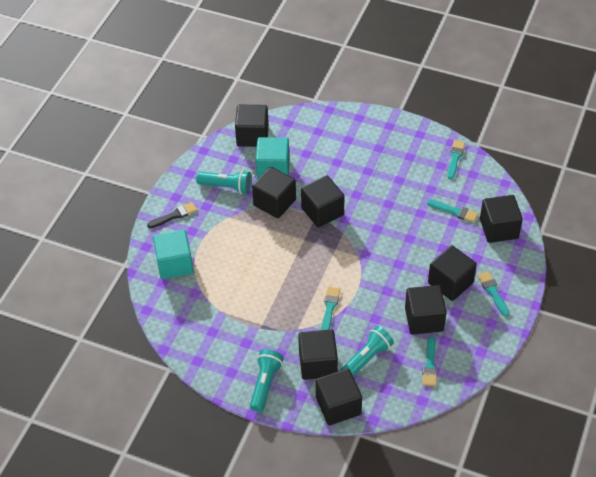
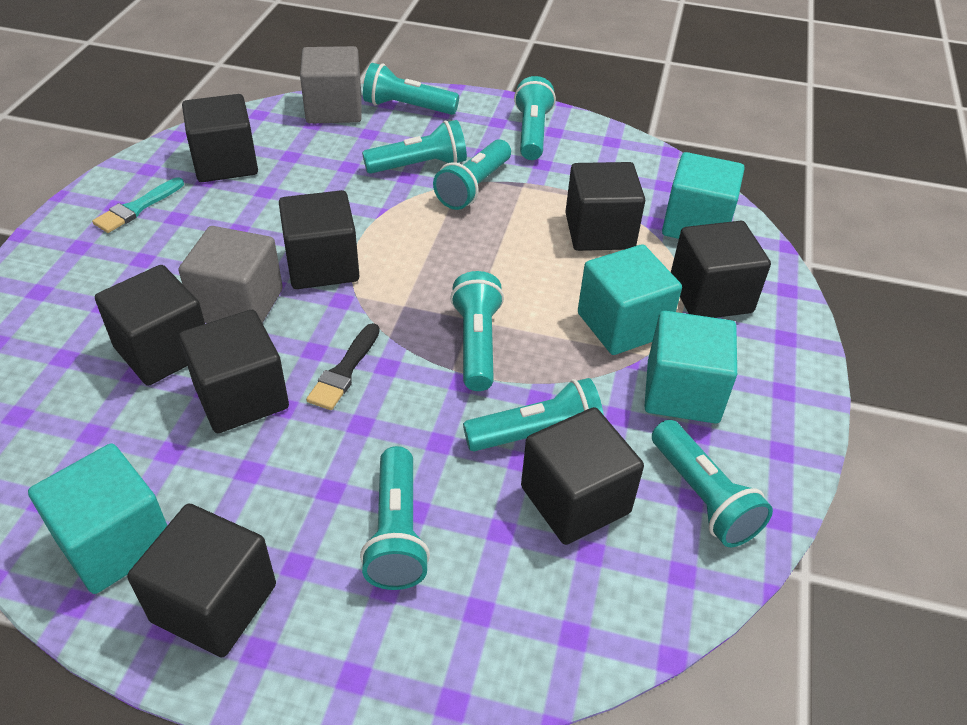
grey cube: 0 -> 2
turquoise brush: 5 -> 1
turquoise cube: 2 -> 4
turquoise flashlight: 3 -> 8

